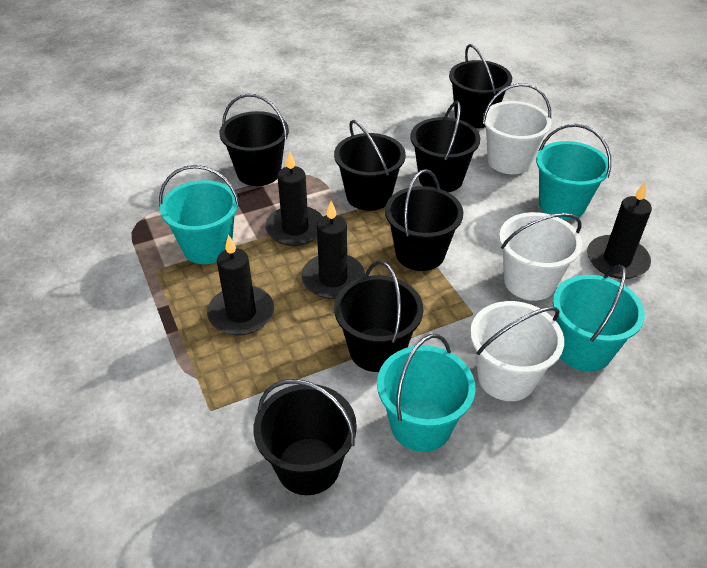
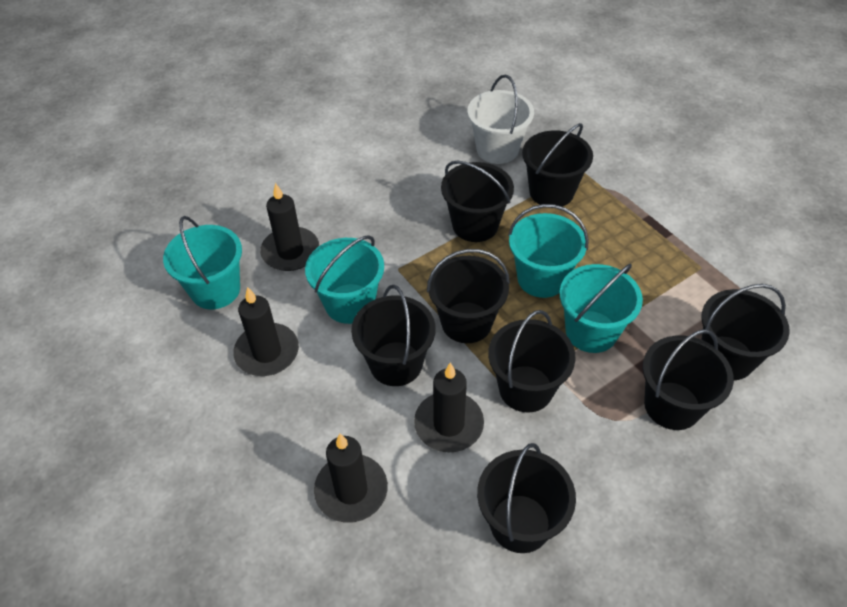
black bucket: 7 -> 8
white bucket: 3 -> 1

